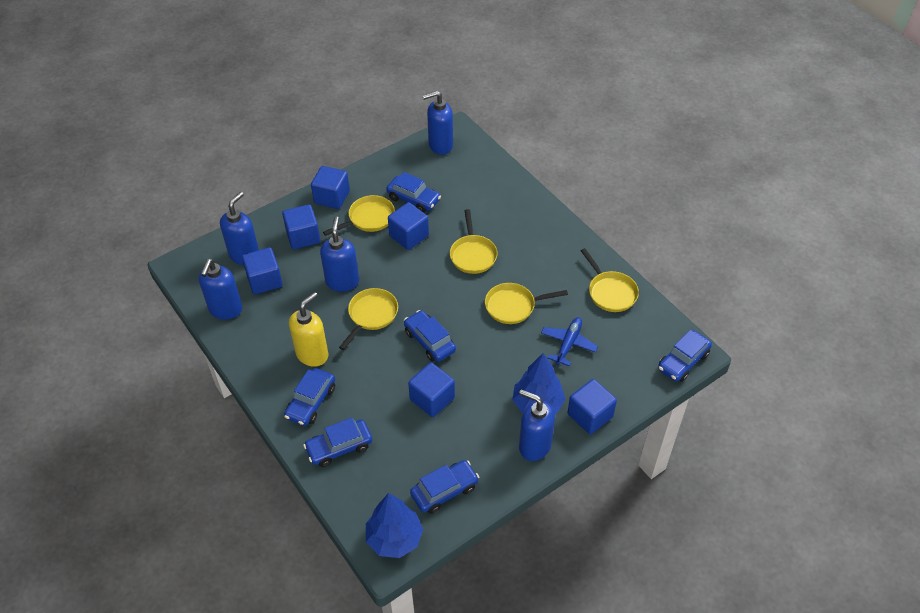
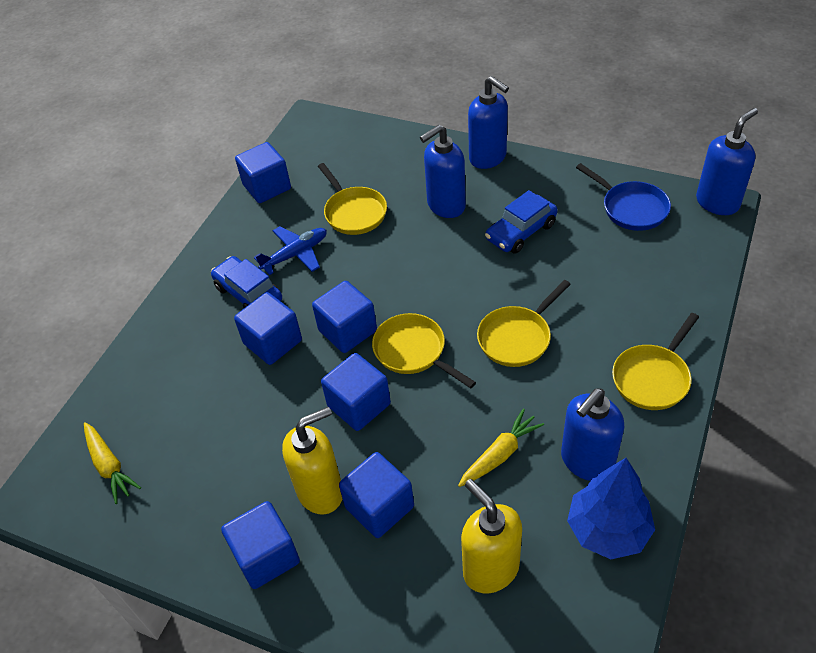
blue car: 6 -> 2
blue pan: 0 -> 1
blue soap dispenser: 5 -> 4
blue tree: 2 -> 1
yellow carrot: 0 -> 2
yellow pan: 5 -> 4
yellow soap dispenser: 1 -> 2

